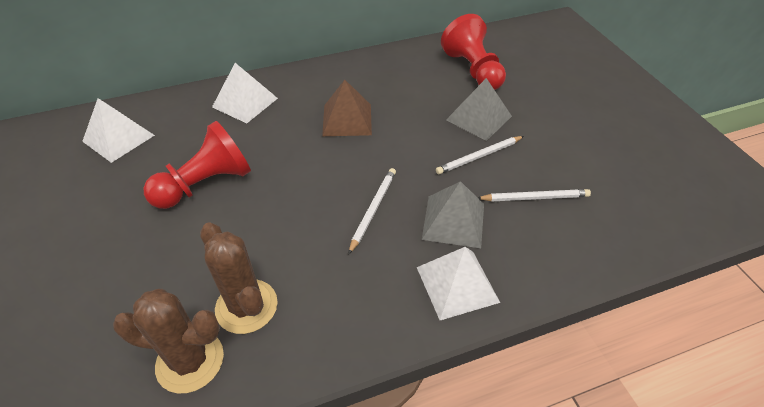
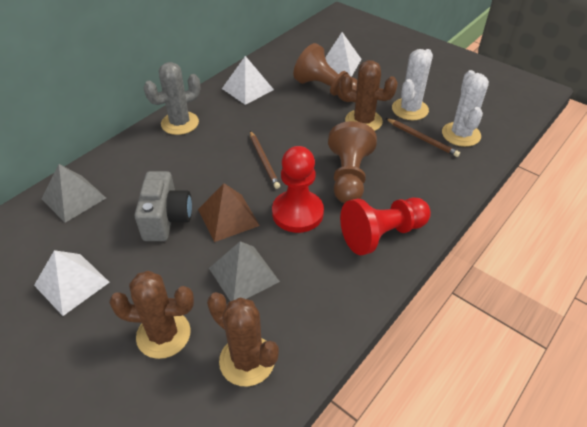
brown cactus: 2 -> 3
brown pawn: 0 -> 2
brown pencil: 0 -> 2
grey cactus: 0 -> 1
grey camera: 0 -> 1
white cactus: 0 -> 2
white pencil: 3 -> 0

